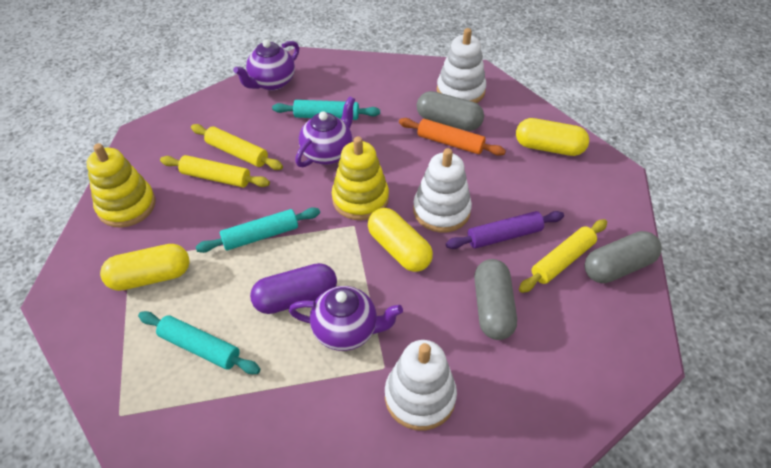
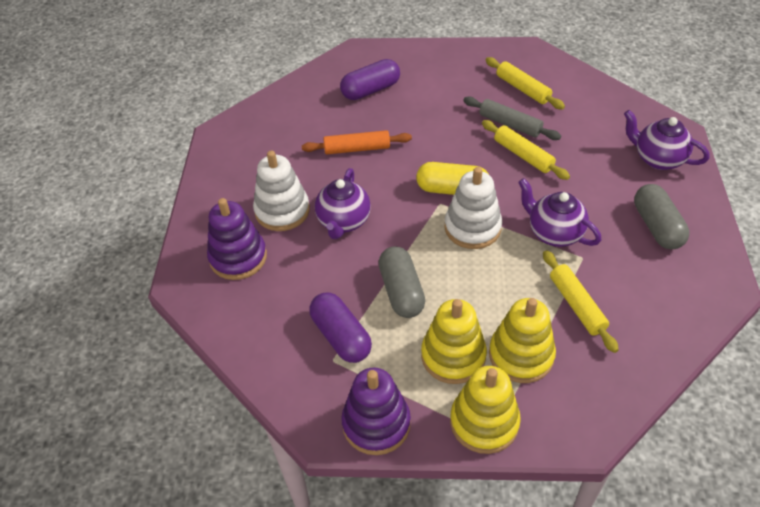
grey capsule: 3 -> 2
grey rolling pin: 0 -> 1
purple capsule: 1 -> 2
purple rolling pin: 1 -> 0
purple stacking toy: 0 -> 2
turquoise rolling pin: 3 -> 0
white stacking toy: 3 -> 2
yellow capsule: 3 -> 1
yellow stacking toy: 2 -> 3

